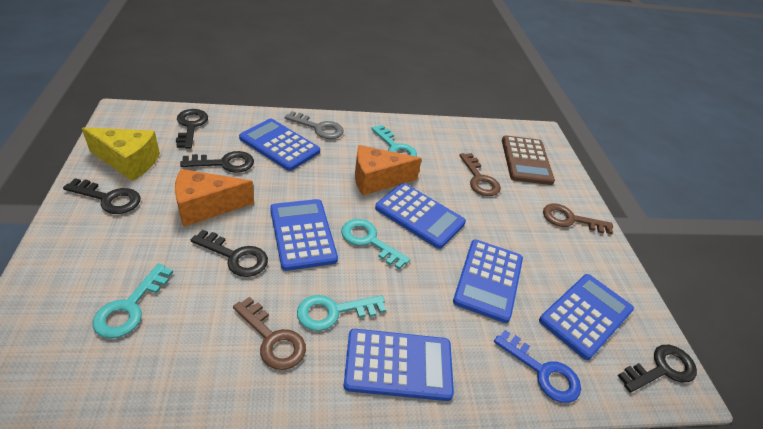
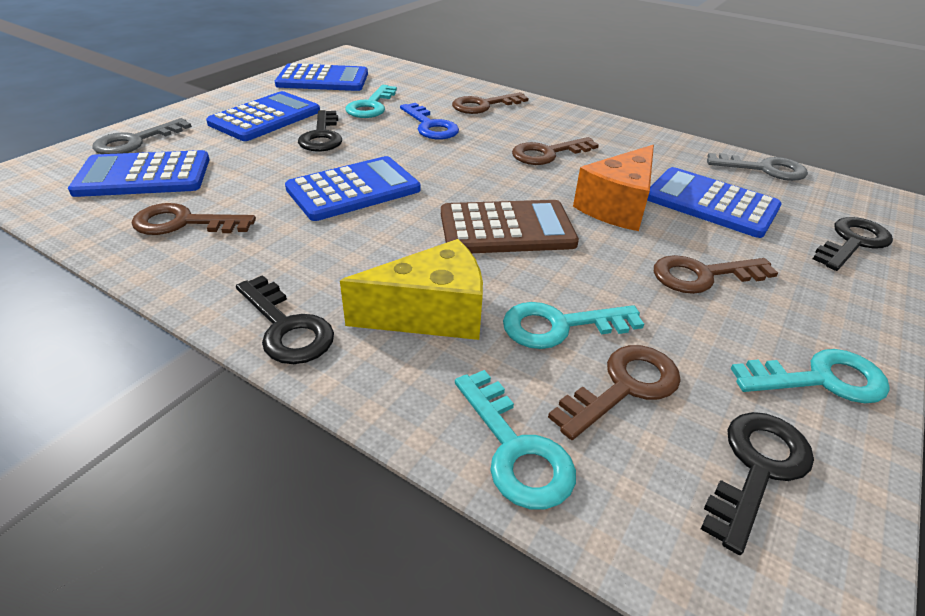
black key: 5 -> 4
blue calculator: 6 -> 5
brown key: 3 -> 5
grey key: 1 -> 2
orange cheese: 2 -> 1

